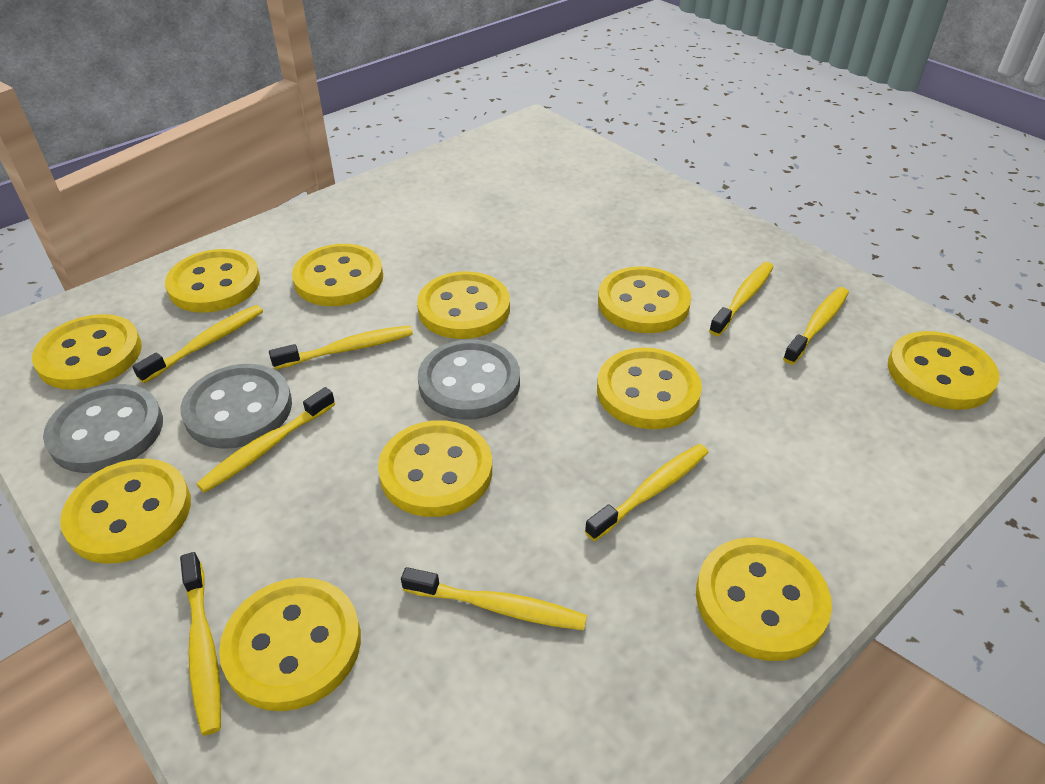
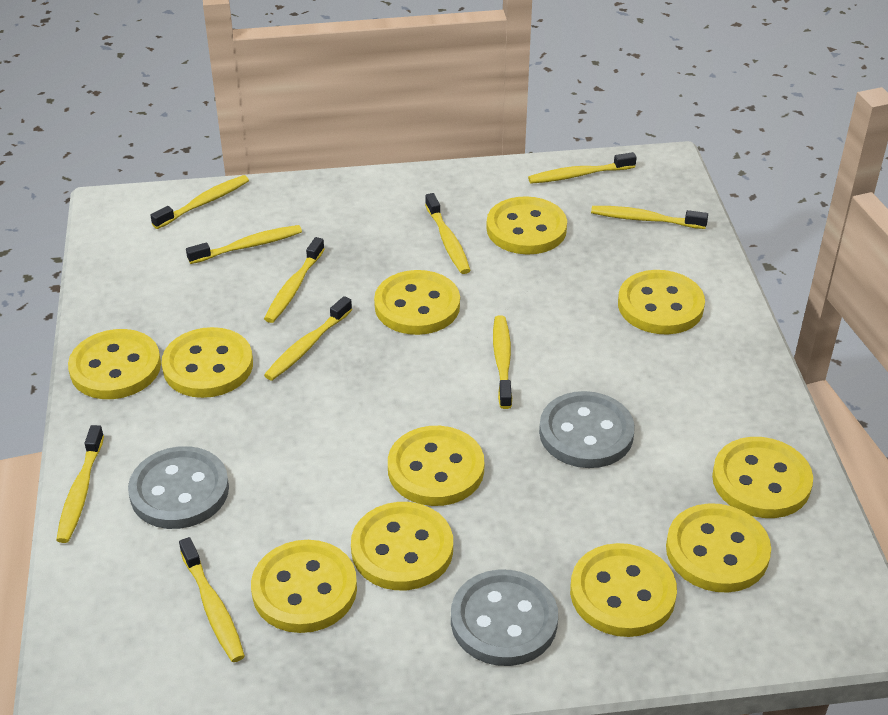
yellow toothbrush: 8 -> 10

